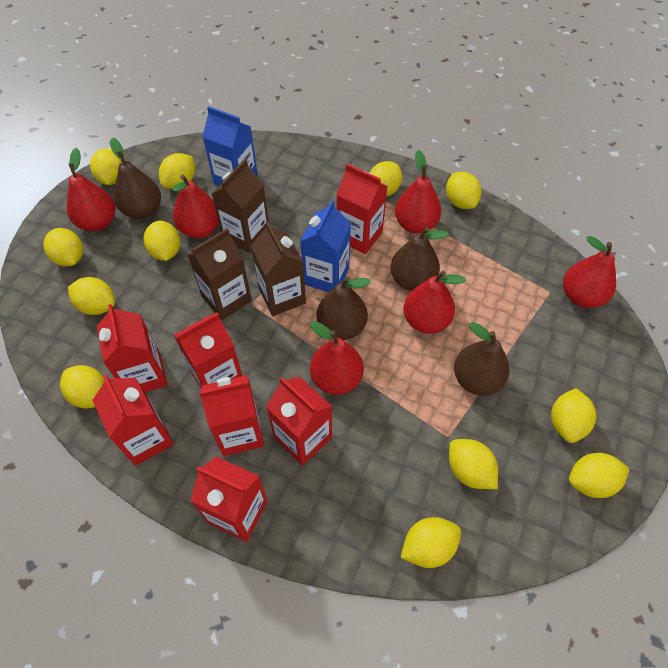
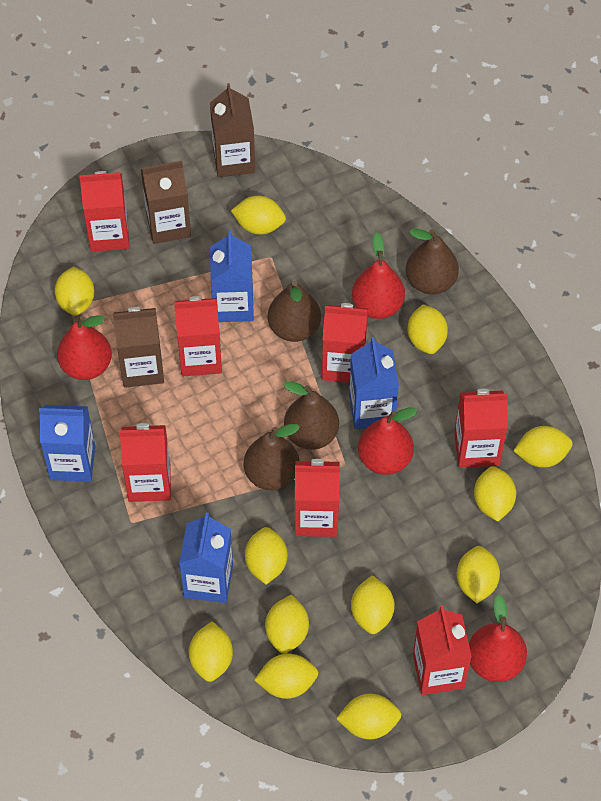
blue carton: 2 -> 4
red pear: 6 -> 4

